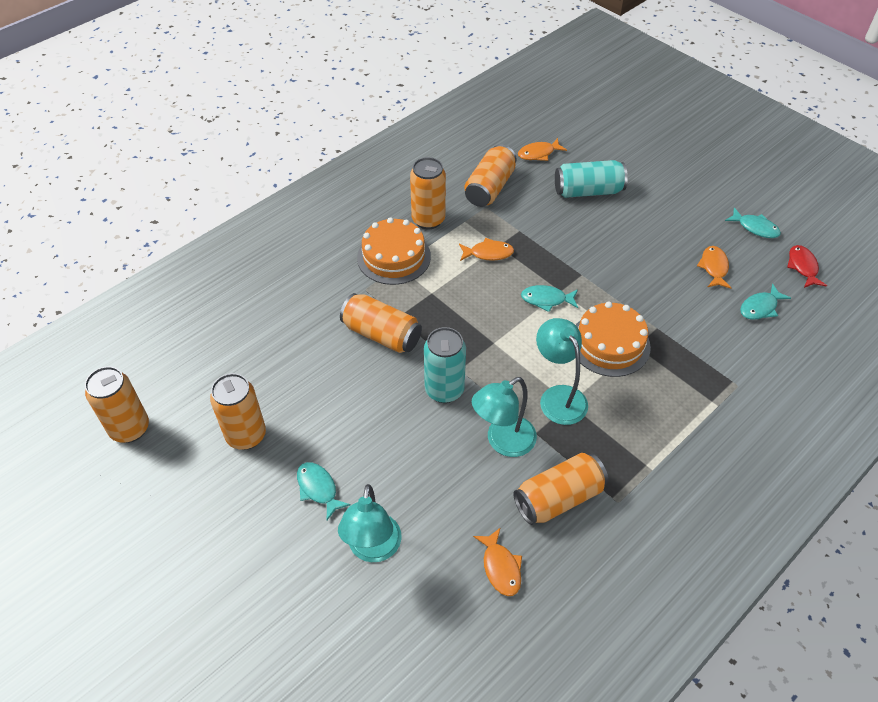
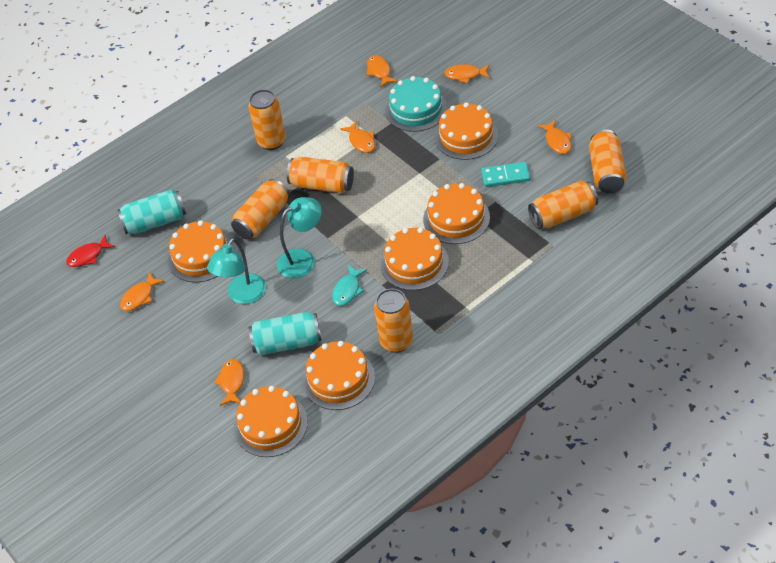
orange cake: 2 -> 6
orange fish: 4 -> 6
turquoise cake: 0 -> 1
turquoise domino: 0 -> 1
turquoise fish: 4 -> 1
turquoise lamp: 3 -> 2

